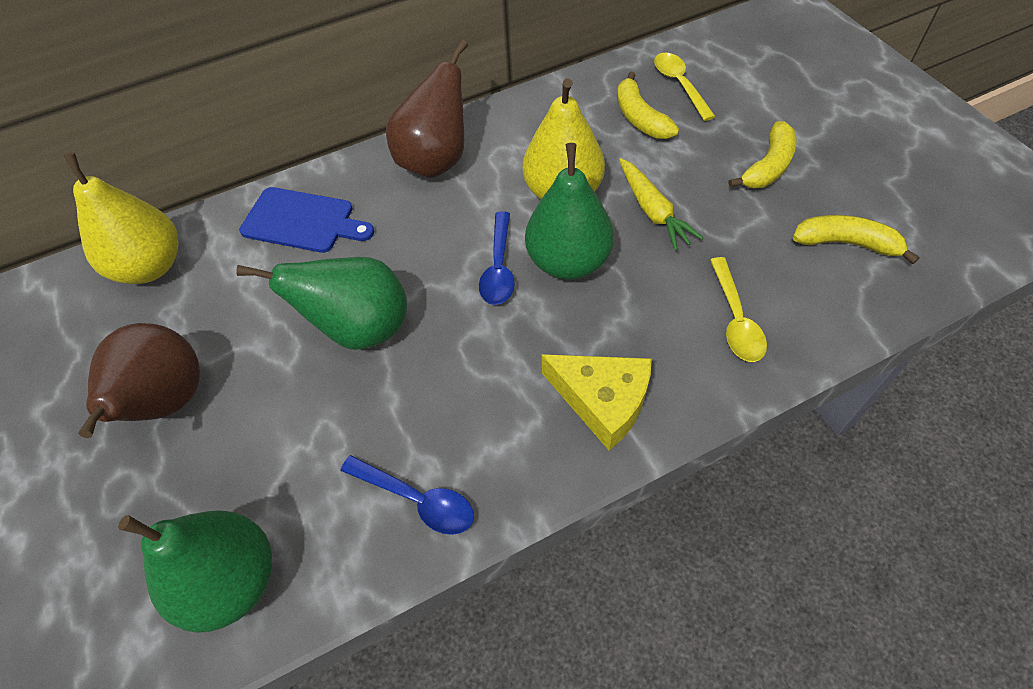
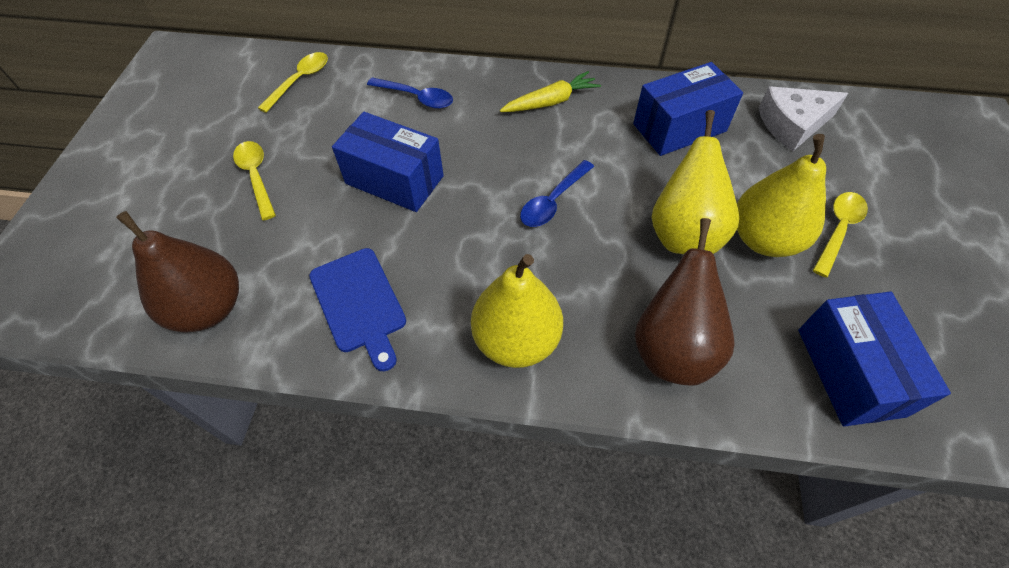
blue box: 0 -> 3
green pear: 3 -> 0
white cheese: 0 -> 1
yellow banana: 3 -> 0
yellow cheese: 1 -> 0
yellow pear: 2 -> 3
yellow spoon: 2 -> 3

